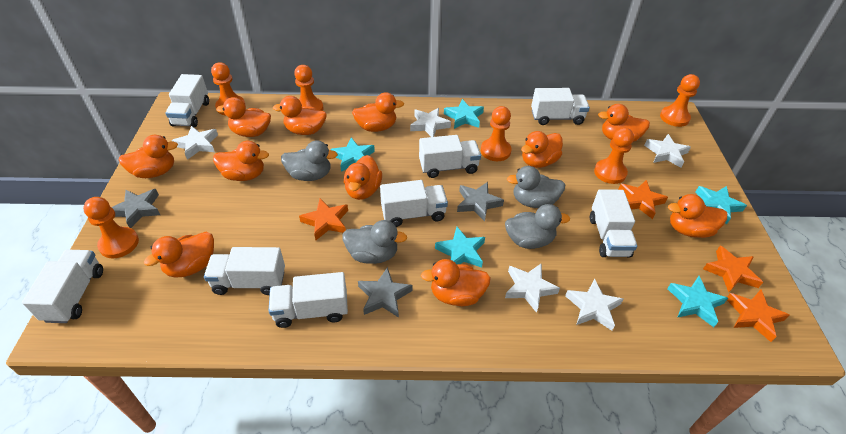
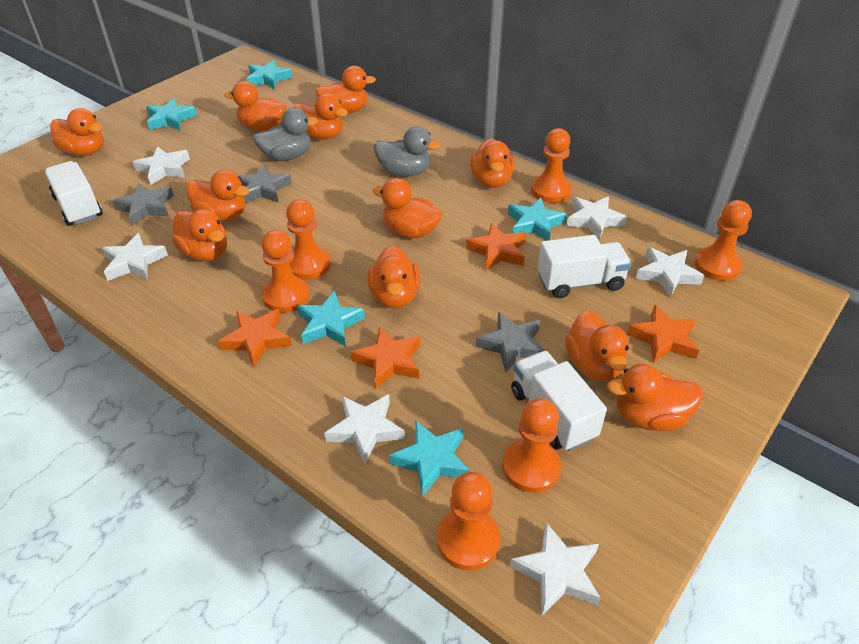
grey duck: 4 -> 2
white star: 5 -> 6
white truck: 8 -> 3

